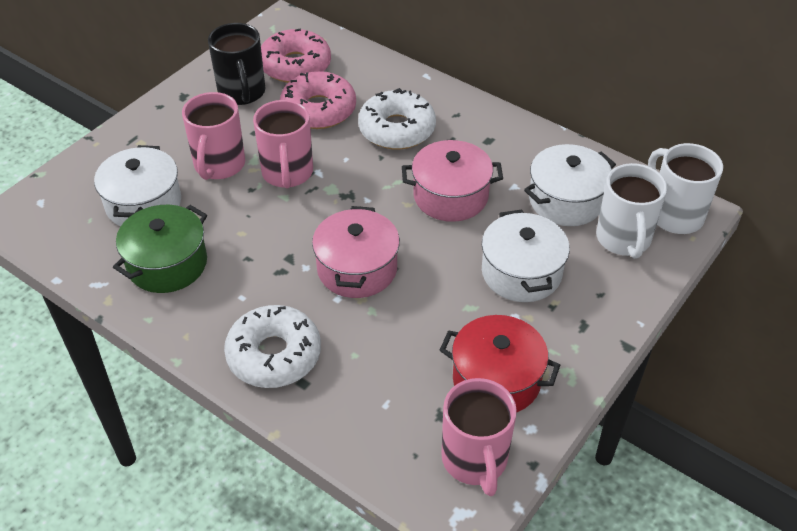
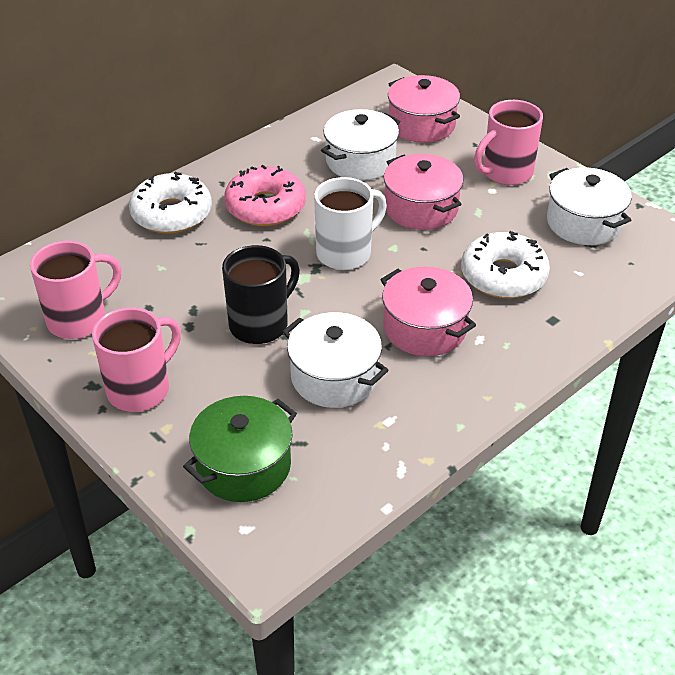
pink donut: 2 -> 1
pink pot: 2 -> 3
red pot: 1 -> 0
white mug: 2 -> 1

